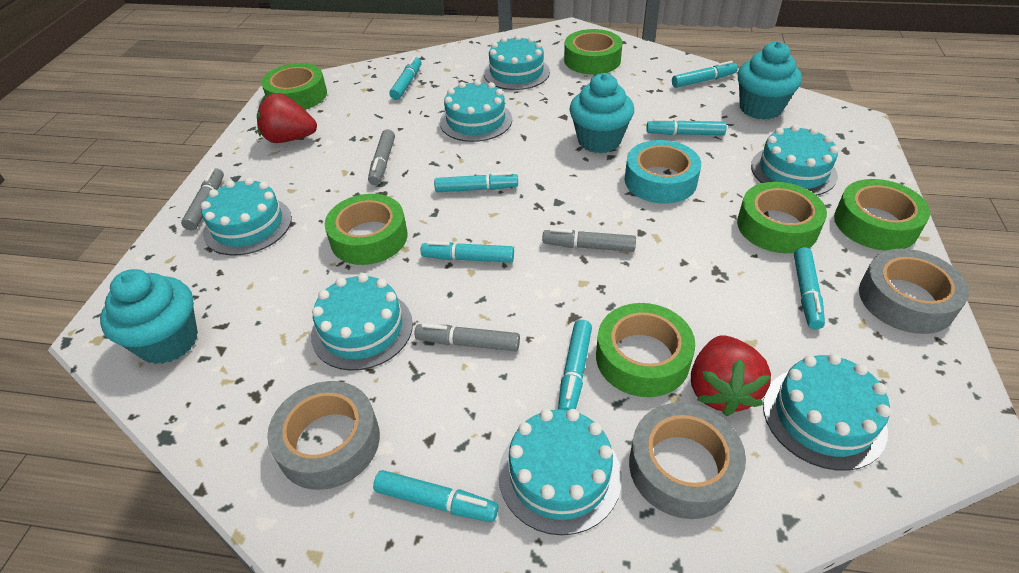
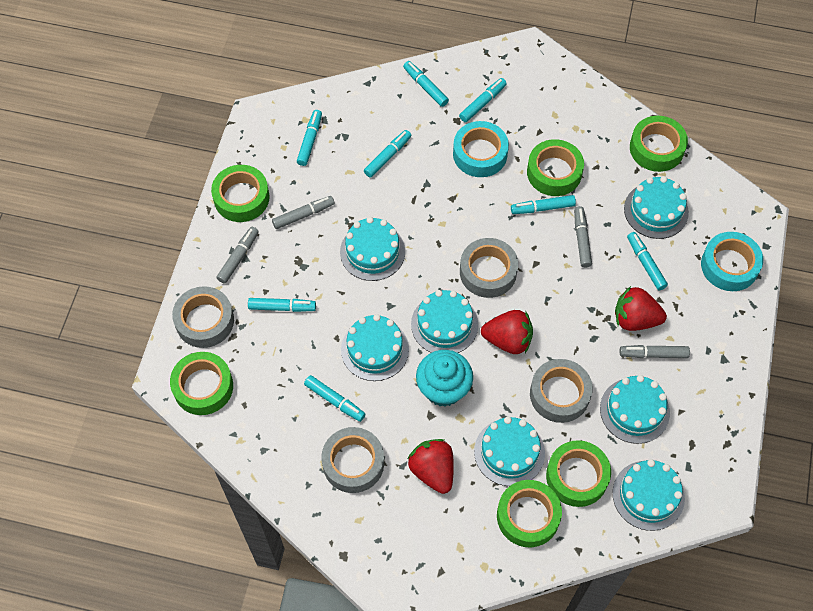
grey tape: 3 -> 4
red strawberry: 2 -> 3
turquoise cupcake: 3 -> 1
turquoise tape: 1 -> 2

